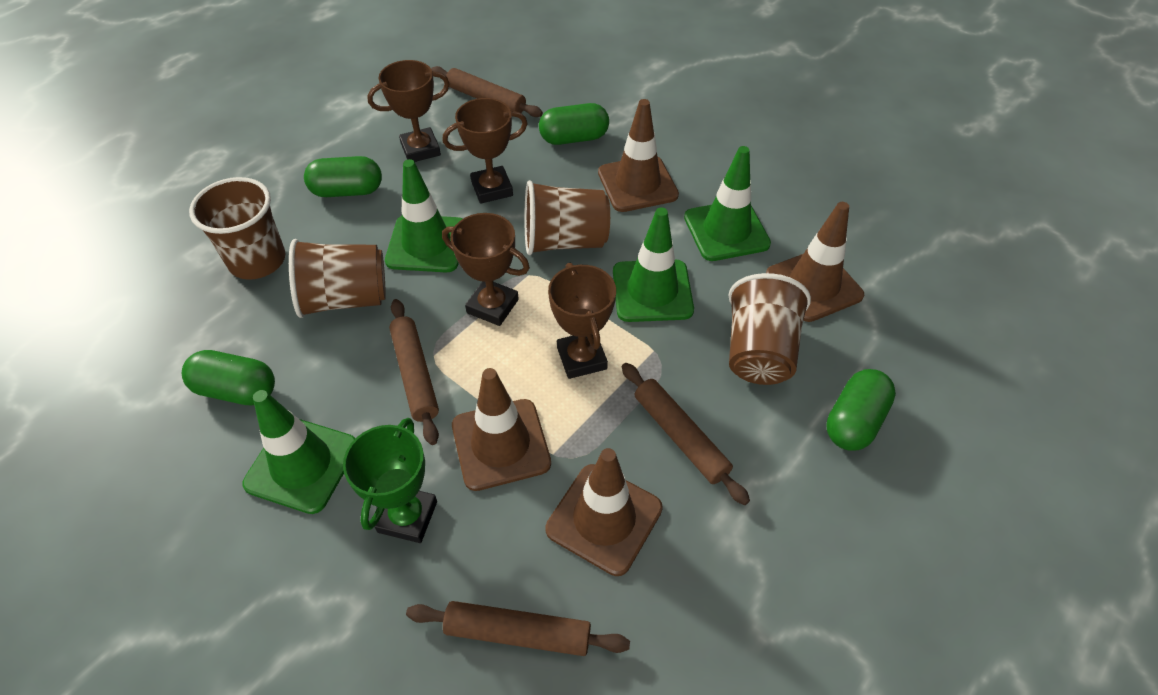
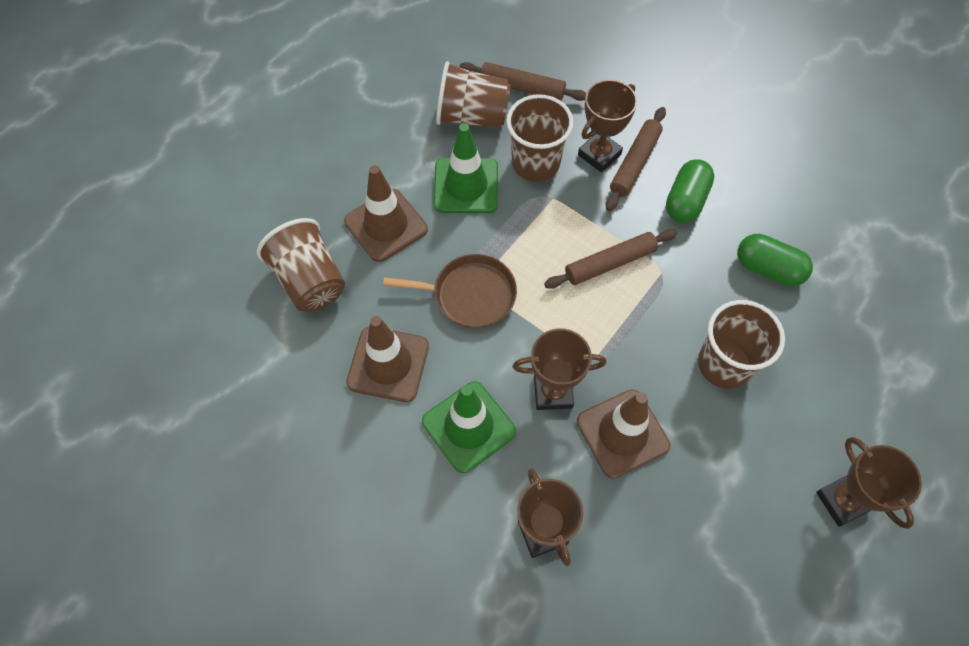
brown pan: 0 -> 1
brown rolling pin: 4 -> 3
brown traffic cone: 4 -> 3
green capsule: 4 -> 2
green traffic cone: 4 -> 2
green trophy: 1 -> 0

